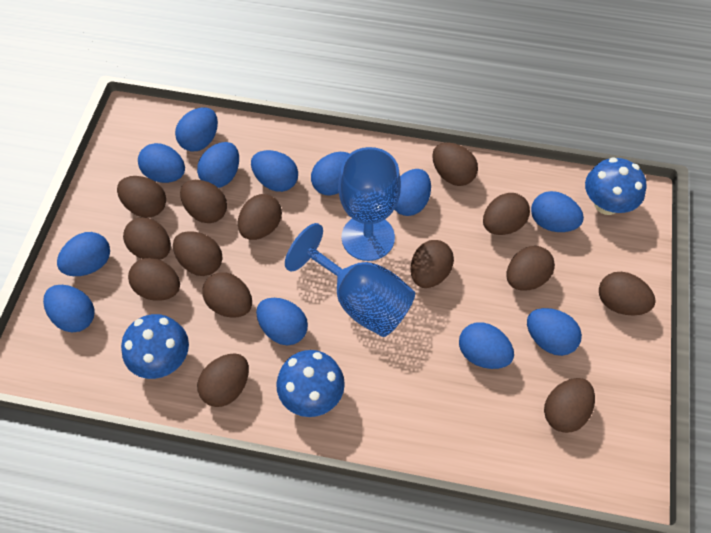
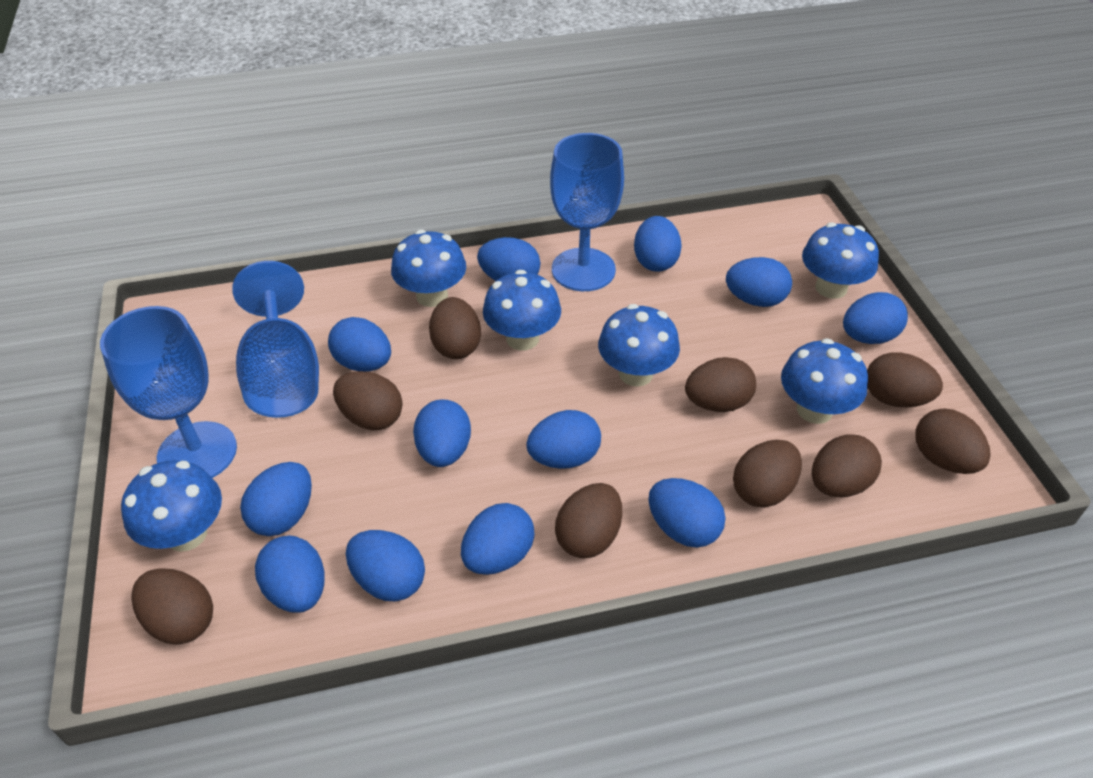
blue goblet: 2 -> 3
blue mushroom: 3 -> 6
brown egg: 14 -> 9

